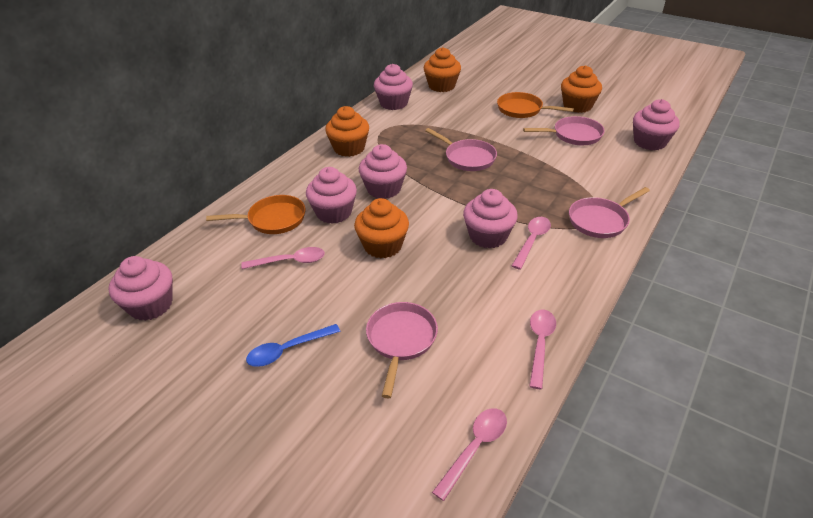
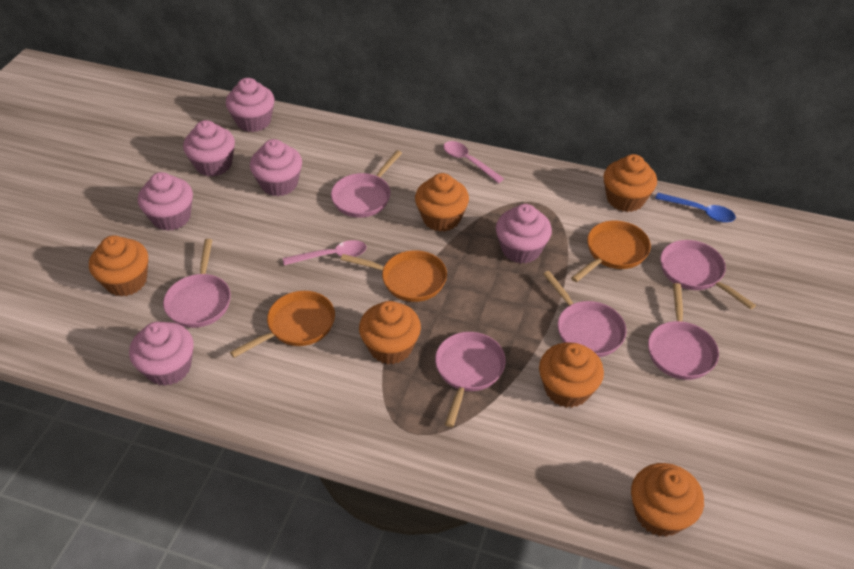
orange cupcake: 4 -> 6
orange pan: 2 -> 3
pink pan: 4 -> 6
pink spoon: 4 -> 2

